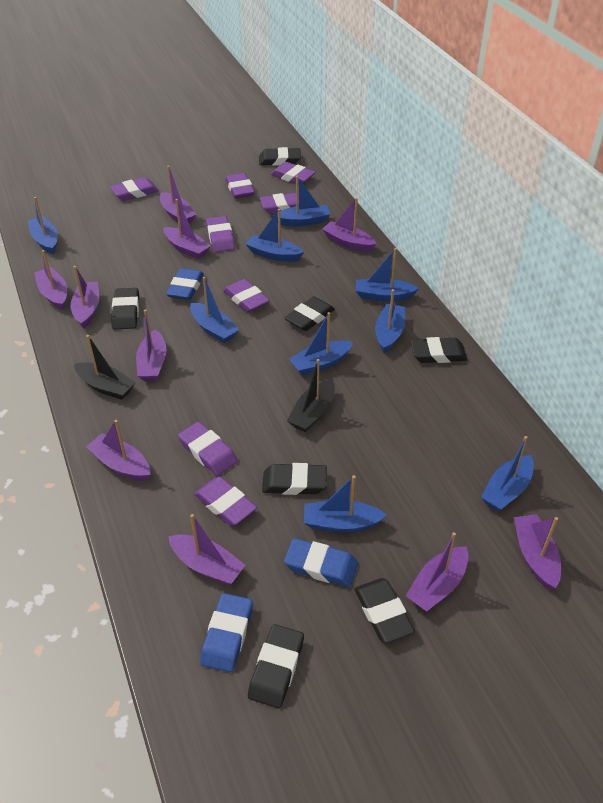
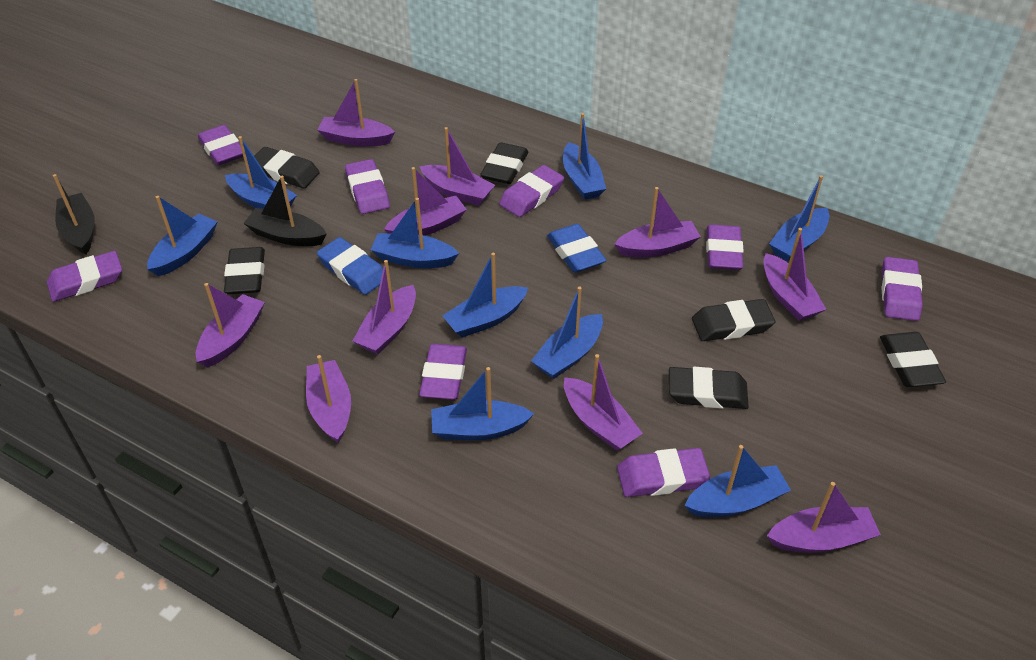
black eraser: 7 -> 6
blue eraser: 3 -> 2

